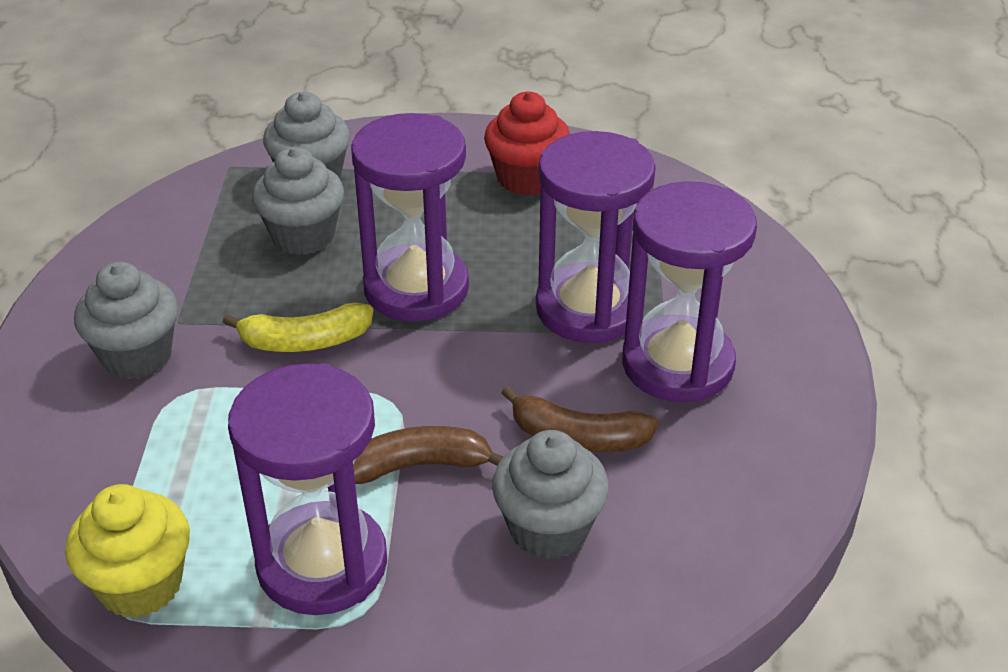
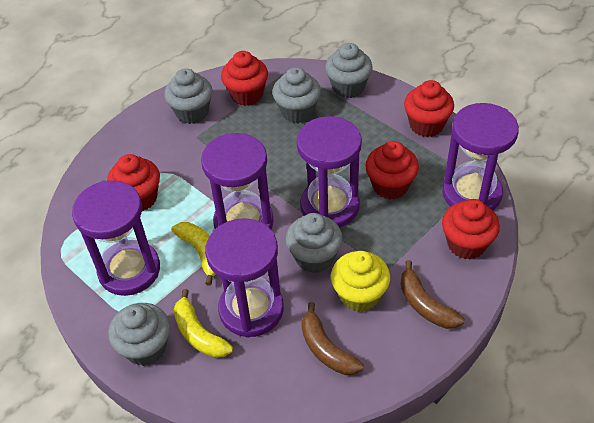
grey cupcake: 4 -> 5
purple hourglass: 4 -> 5
red cupcake: 1 -> 5
yellow banana: 1 -> 2

